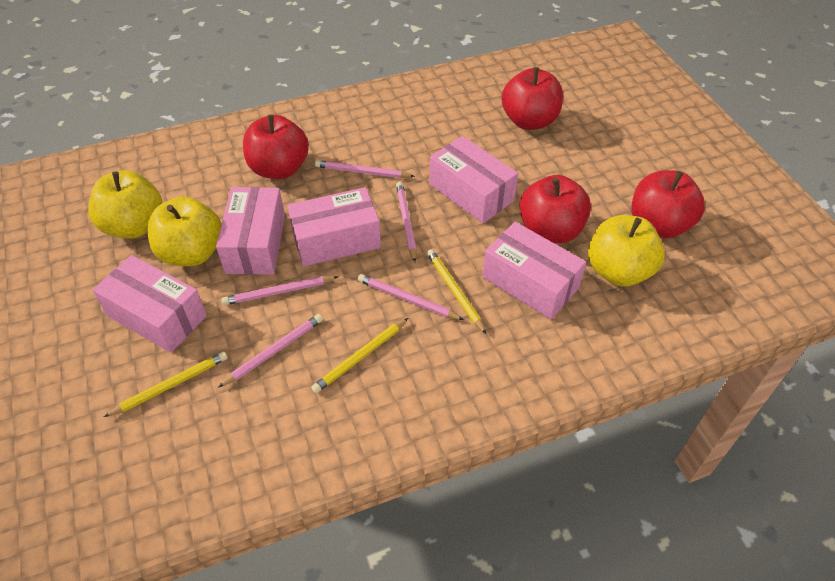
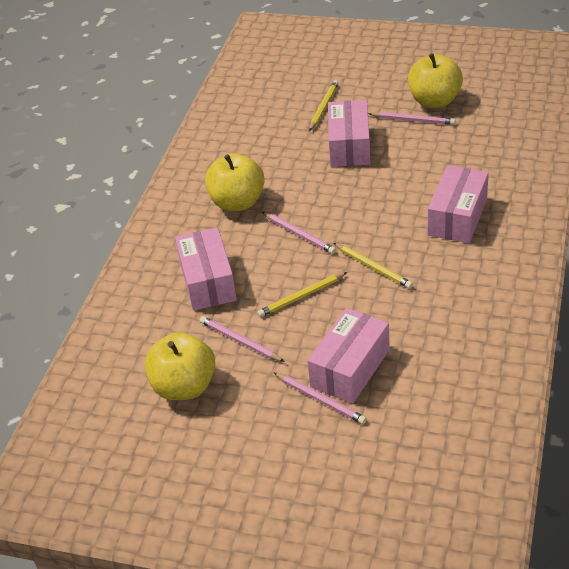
pink box: 5 -> 4
pink pencil: 5 -> 4
red apple: 4 -> 0

